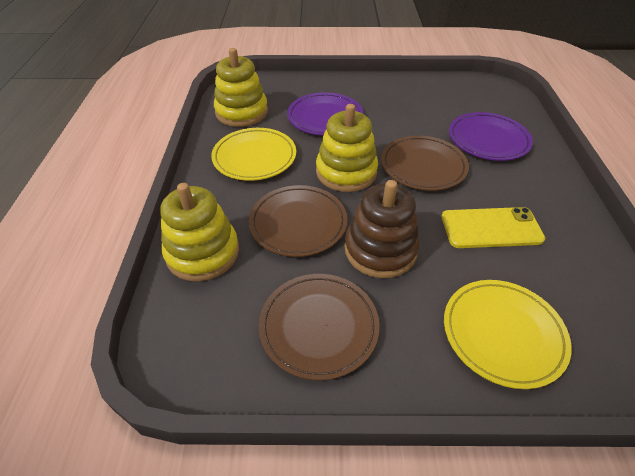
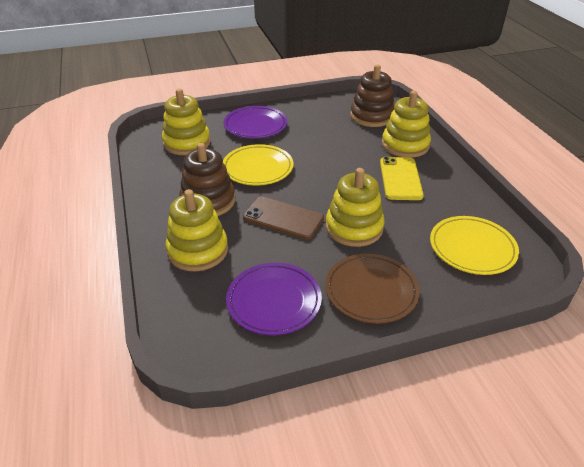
brown phone: 0 -> 1
brown plate: 3 -> 1
brown stacking toy: 1 -> 2
yellow stacking toy: 3 -> 4

